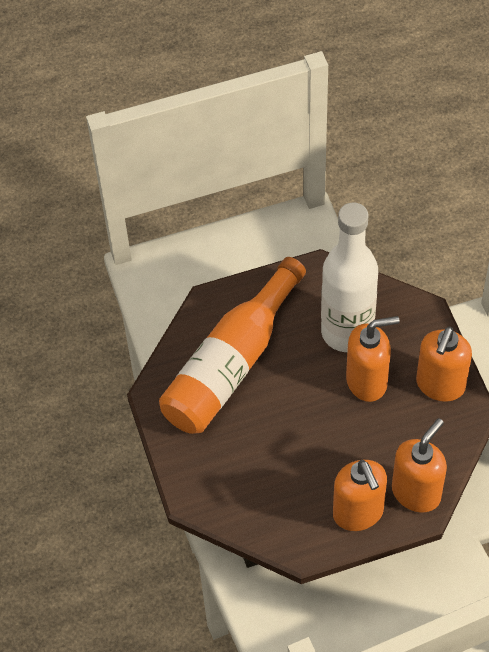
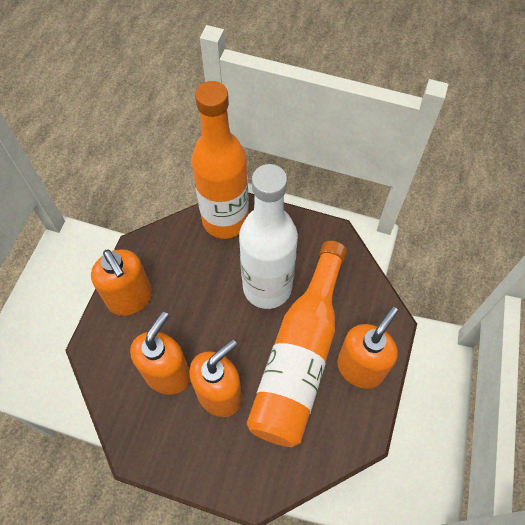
orange bottle: 1 -> 2

